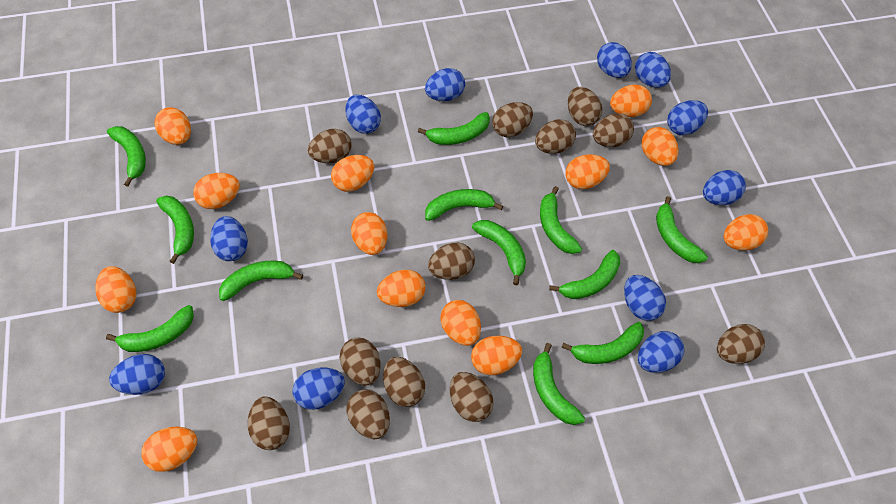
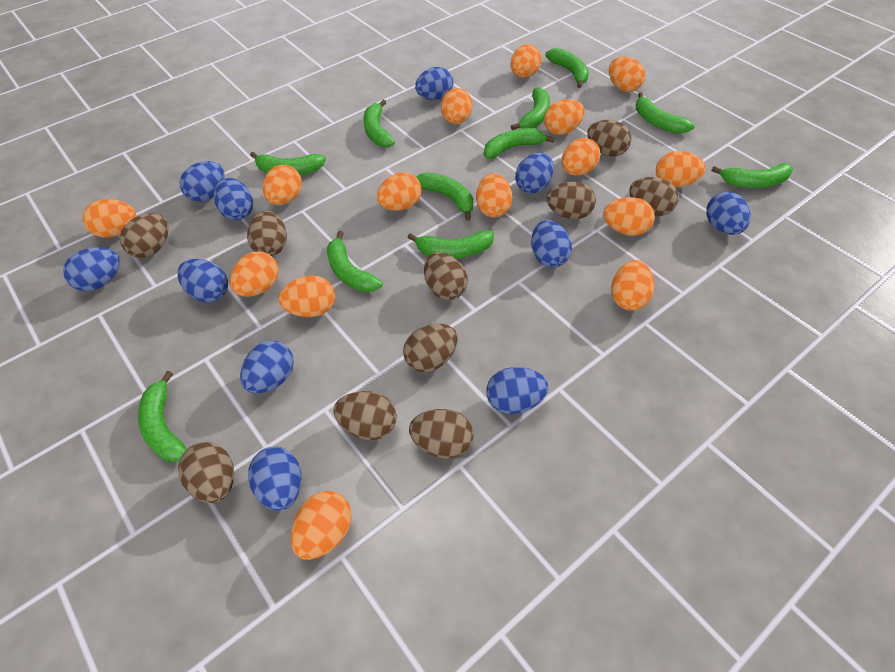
brown egg: 12 -> 10
green banana: 12 -> 11
orange egg: 13 -> 15

